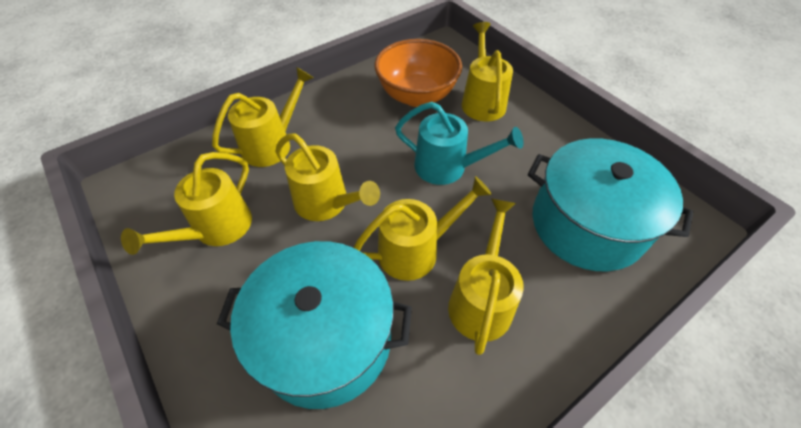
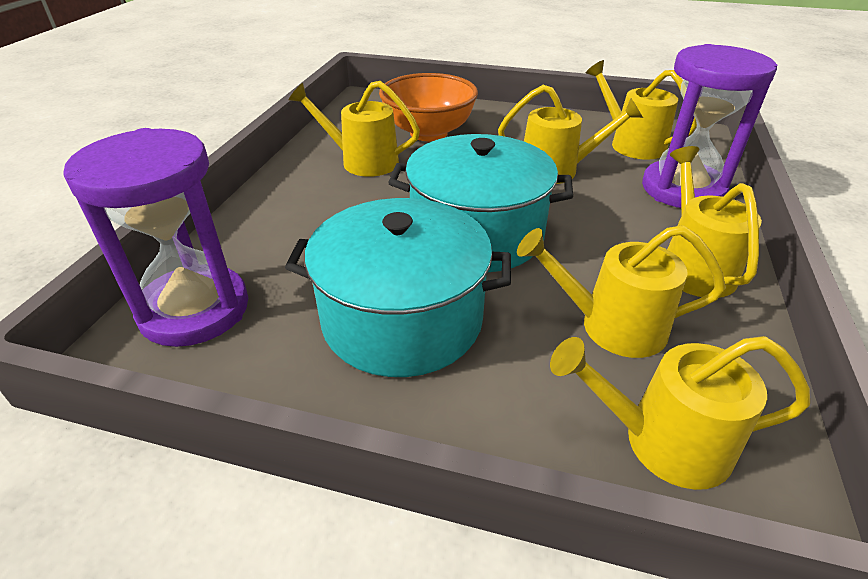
purple hourglass: 0 -> 2
turquoise watering can: 1 -> 0

